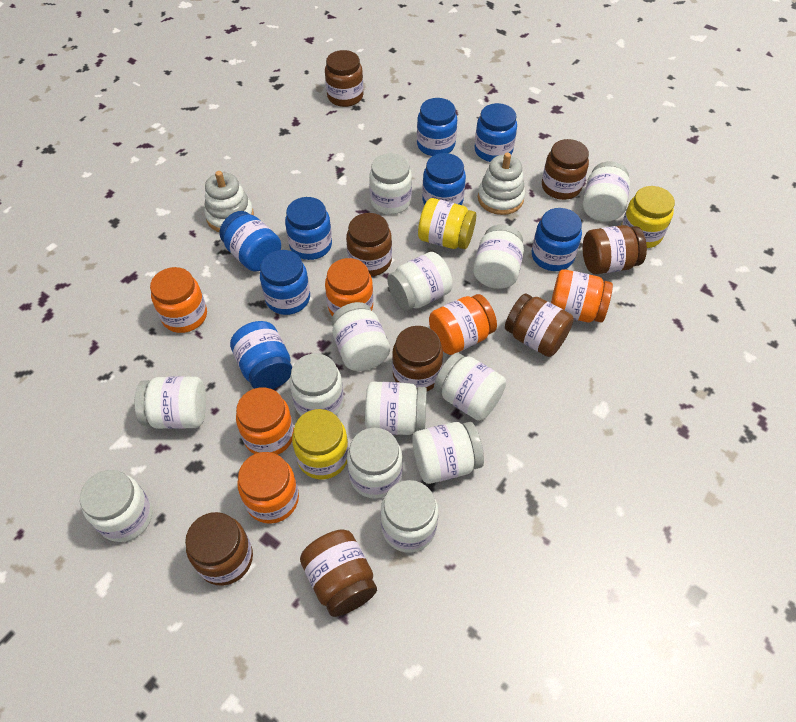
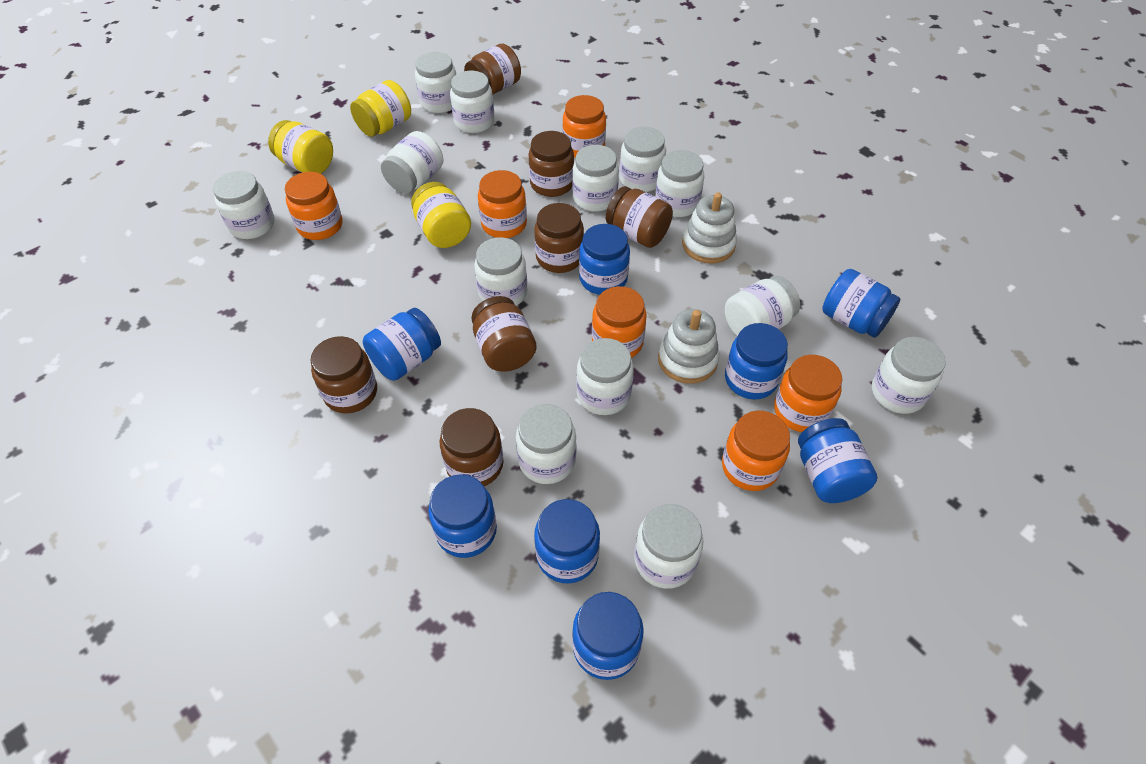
brown jar: 8 -> 7

